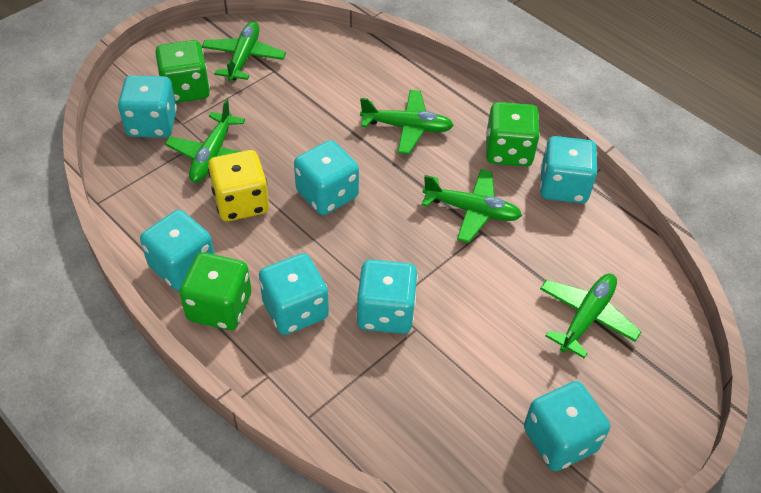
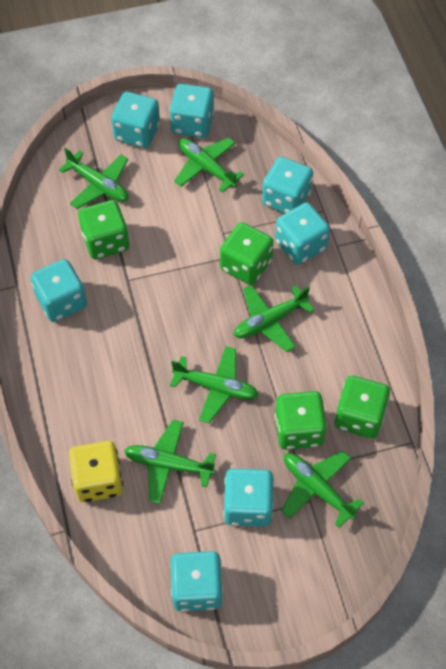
green dice: 3 -> 4
green plane: 5 -> 6

